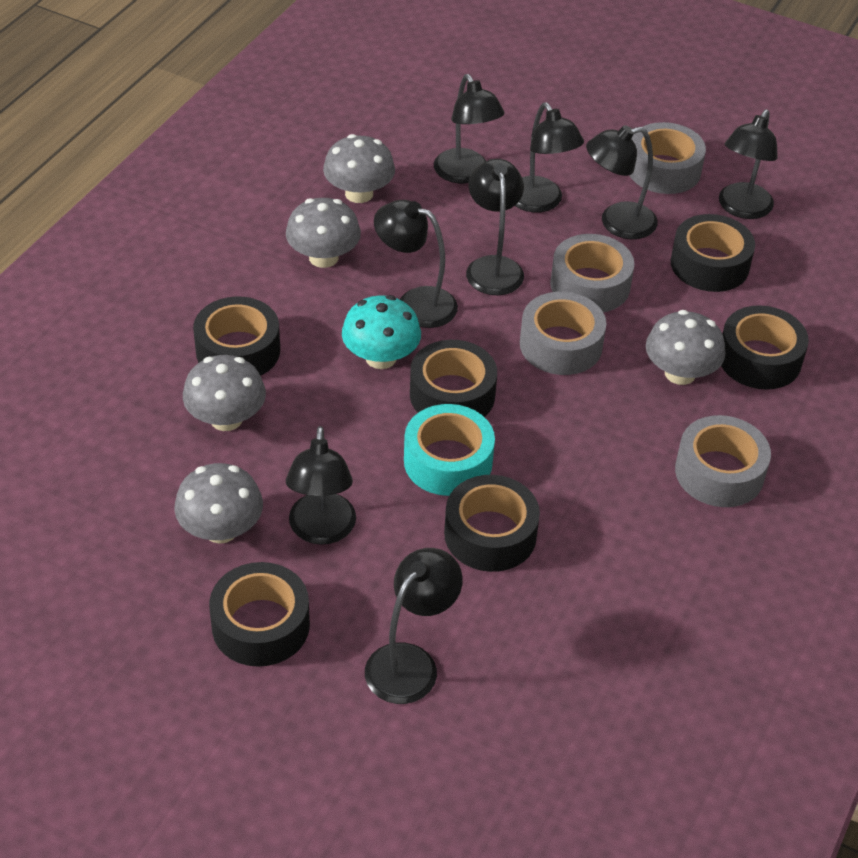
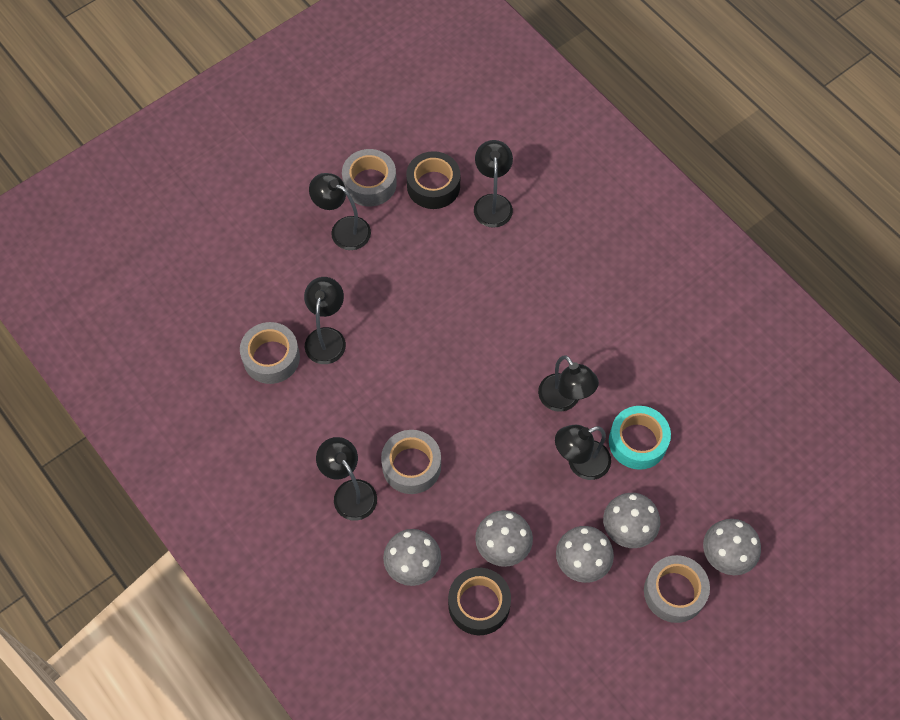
black lamp: 8 -> 6
black tape: 6 -> 2
turquoise mushroom: 1 -> 0

